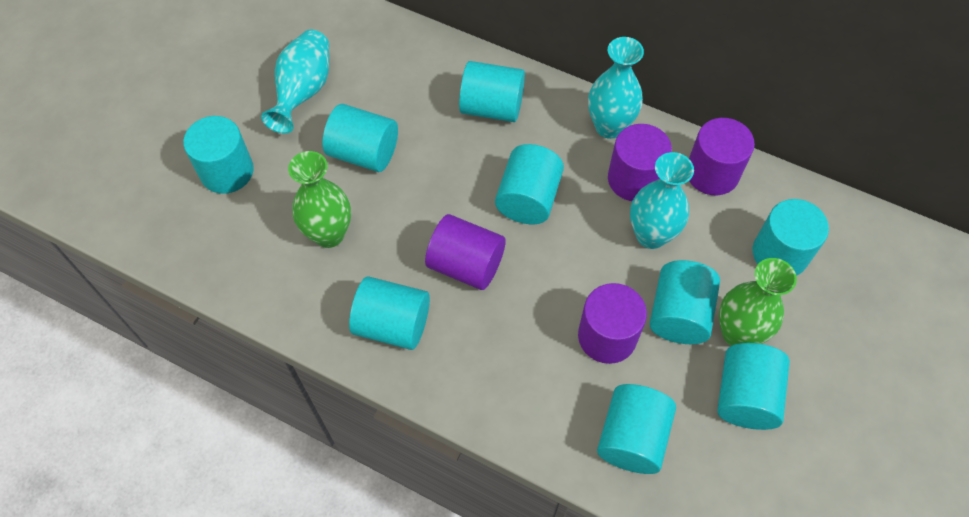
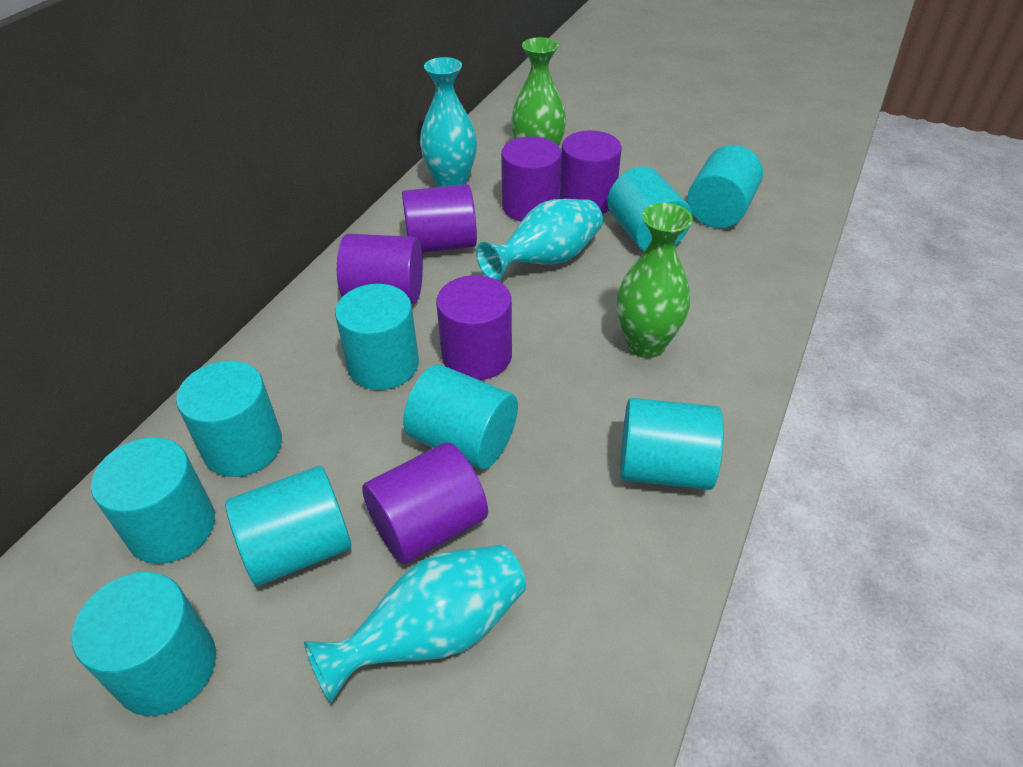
purple cylinder: 4 -> 6

